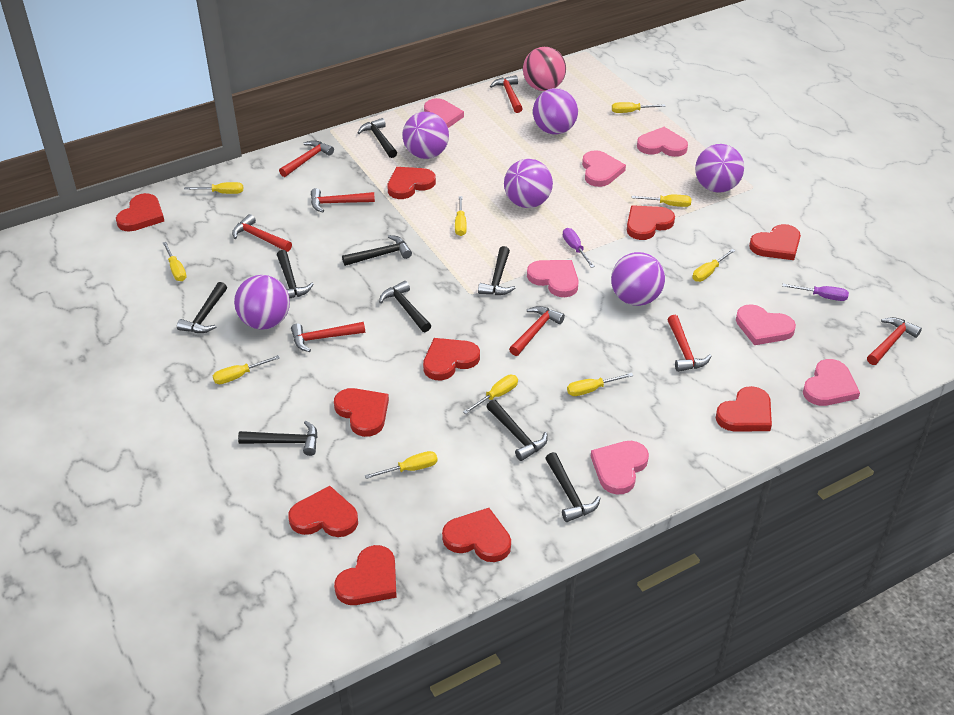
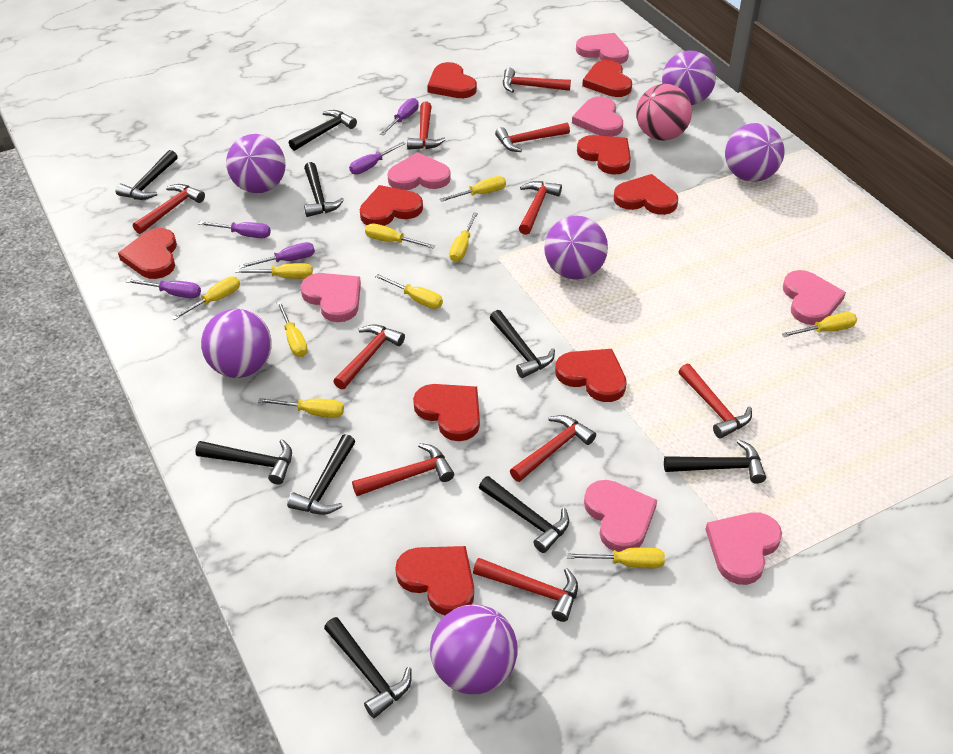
purple screwdriver: 2 -> 5
red hammer: 8 -> 10
red heart: 10 -> 9

